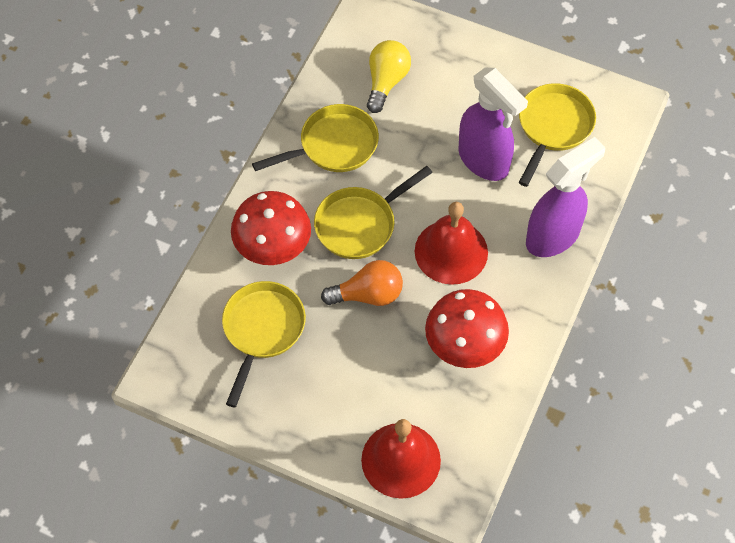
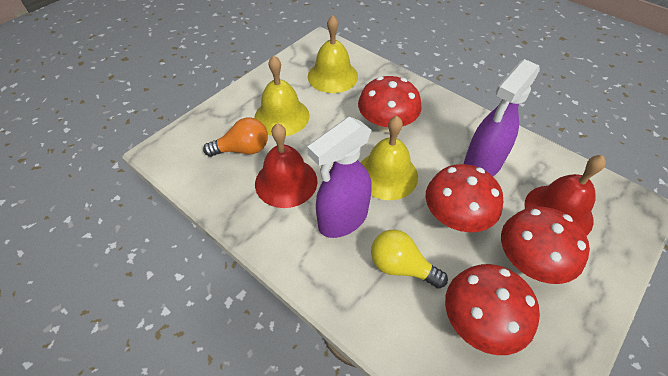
red mushroom: 2 -> 4
yellow bell: 0 -> 3
yellow pan: 4 -> 0

